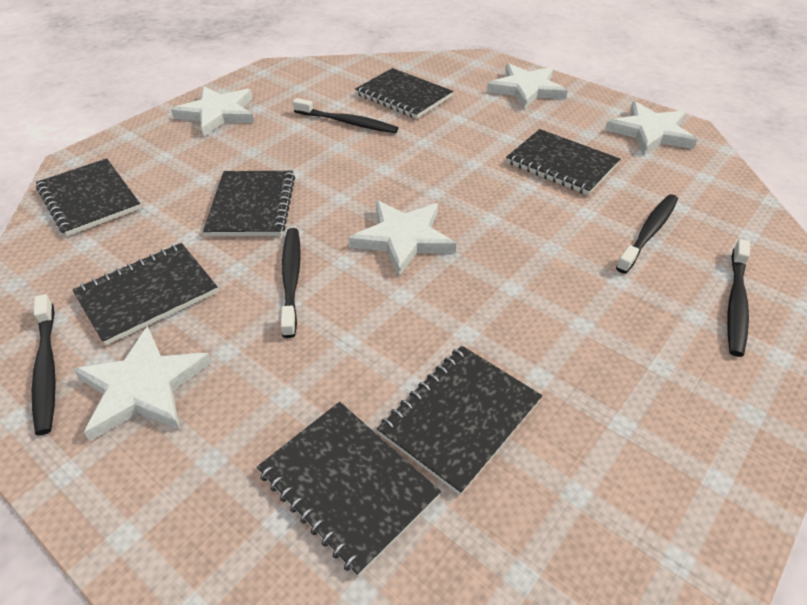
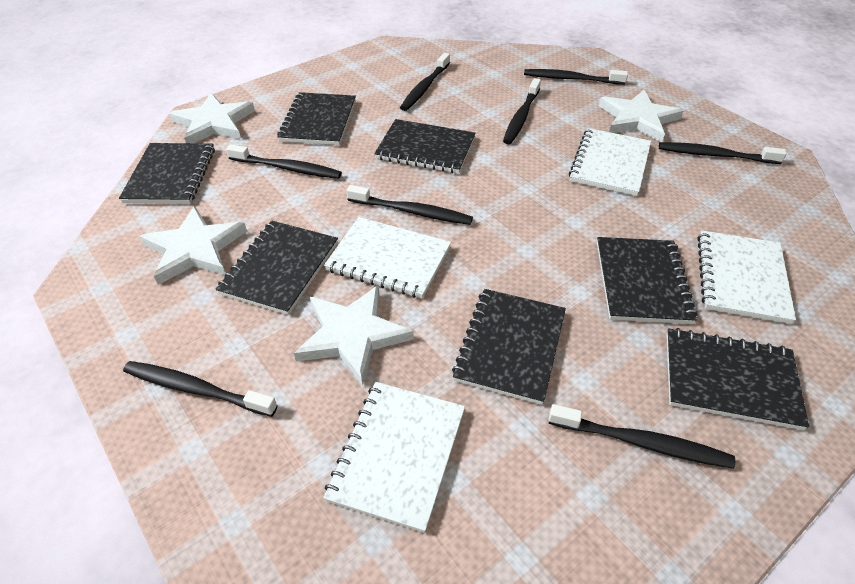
black toothbrush: 5 -> 8
white notebook: 0 -> 4
white star: 5 -> 4

